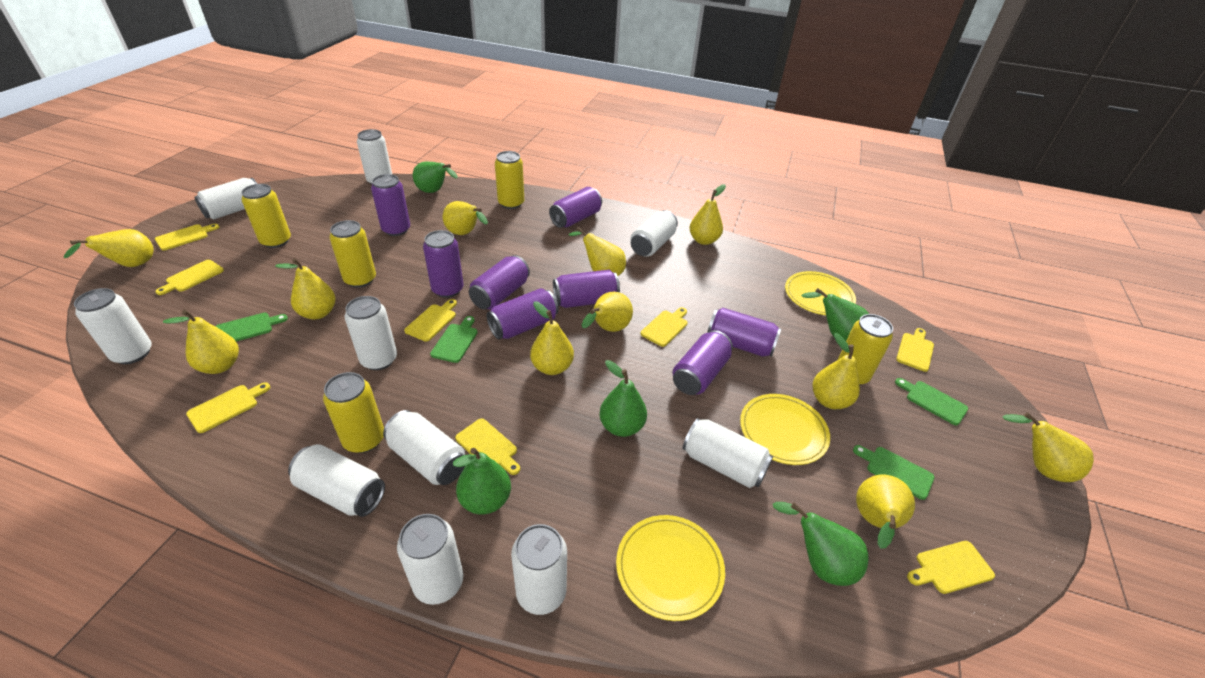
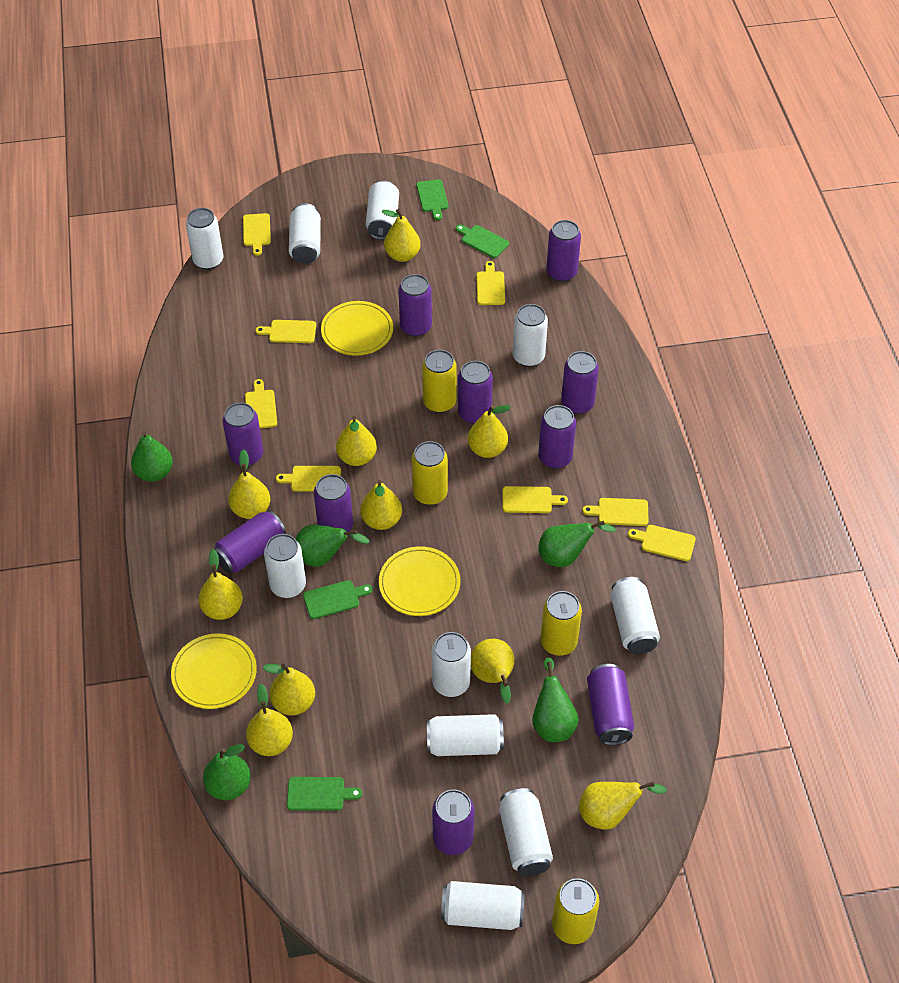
purple can: 8 -> 10
yellow can: 5 -> 4
yellow pear: 11 -> 10

